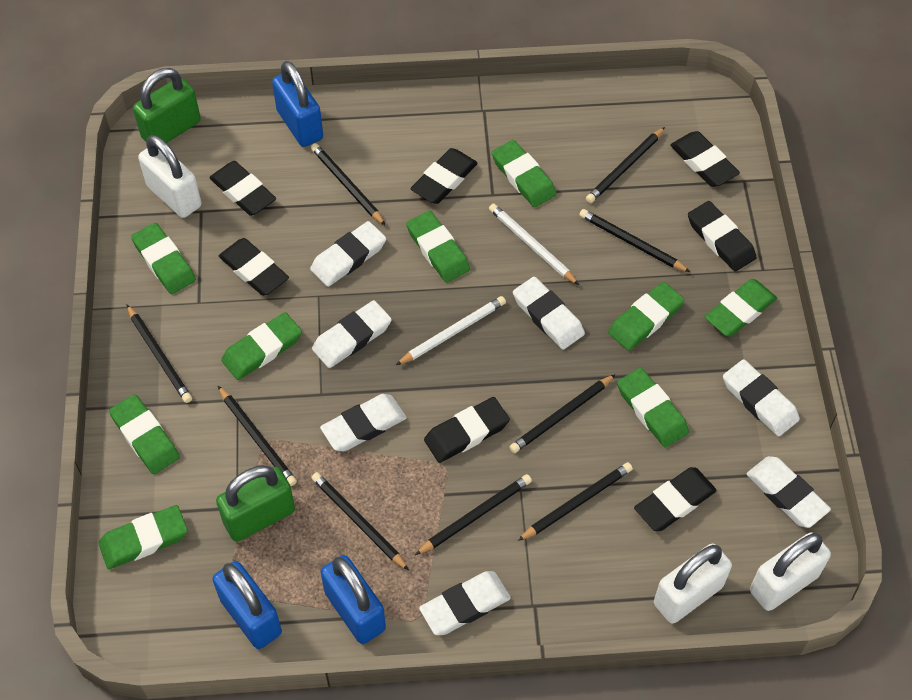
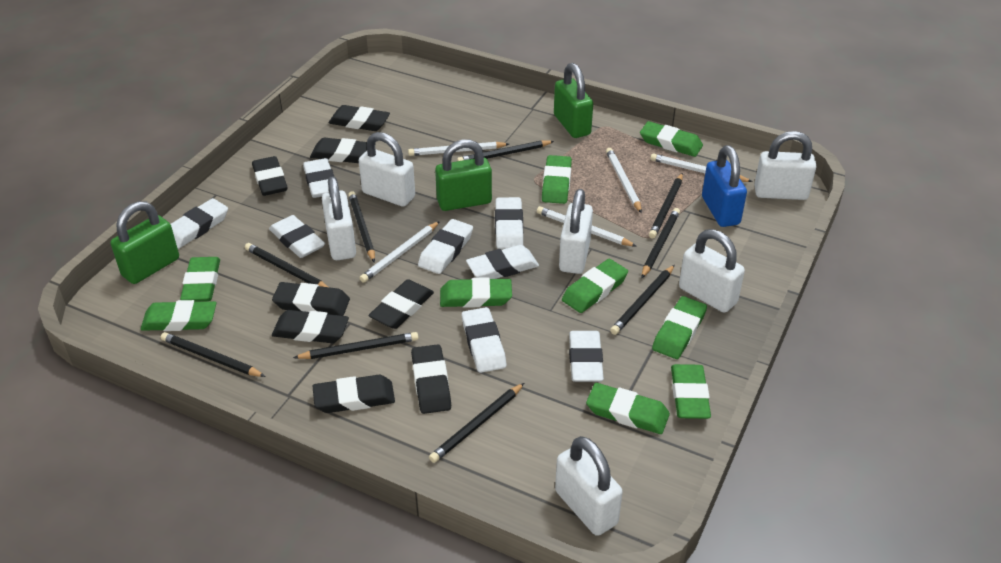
black eraser: 7 -> 8
blue padlock: 3 -> 1
green padlock: 2 -> 3
white eraser: 7 -> 8
white padlock: 3 -> 6
white pencil: 2 -> 5

